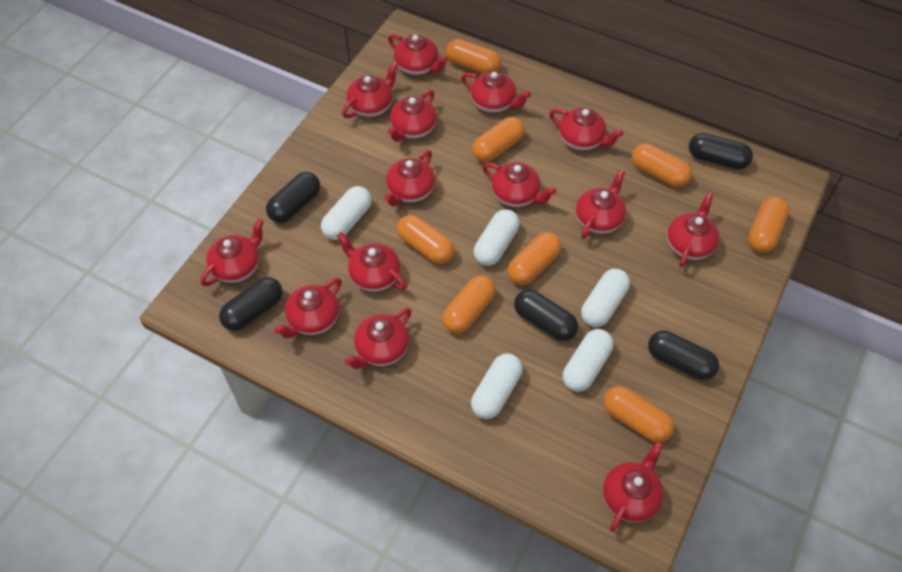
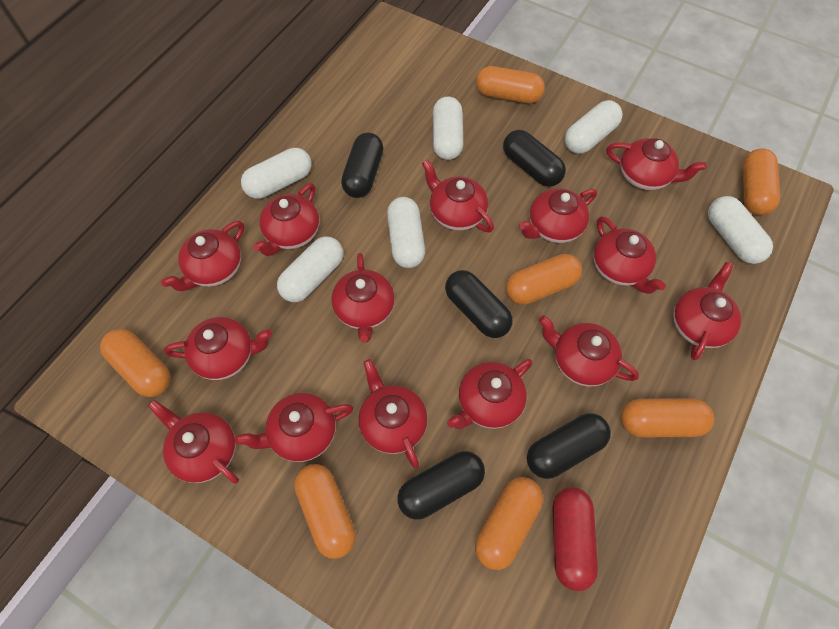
orange capsule: 8 -> 7
red capsule: 0 -> 1
white capsule: 5 -> 6

